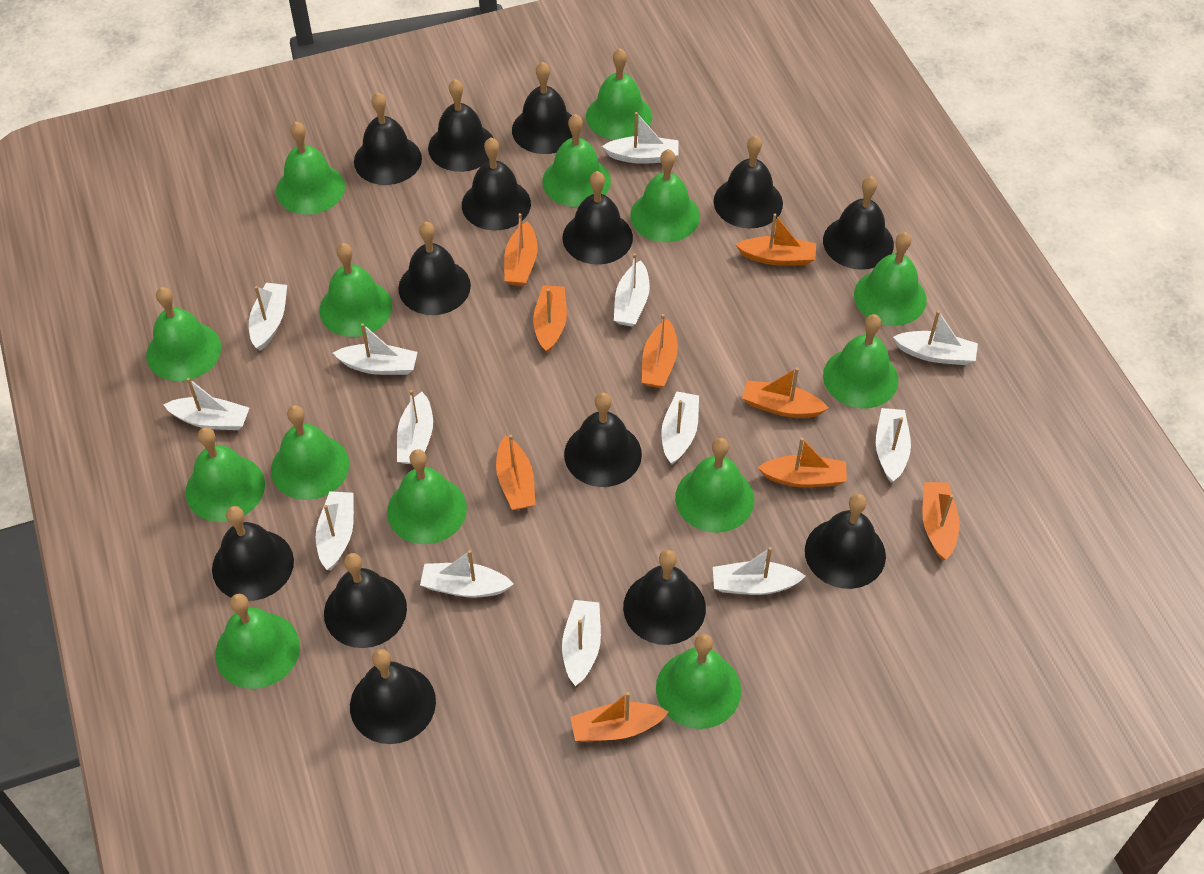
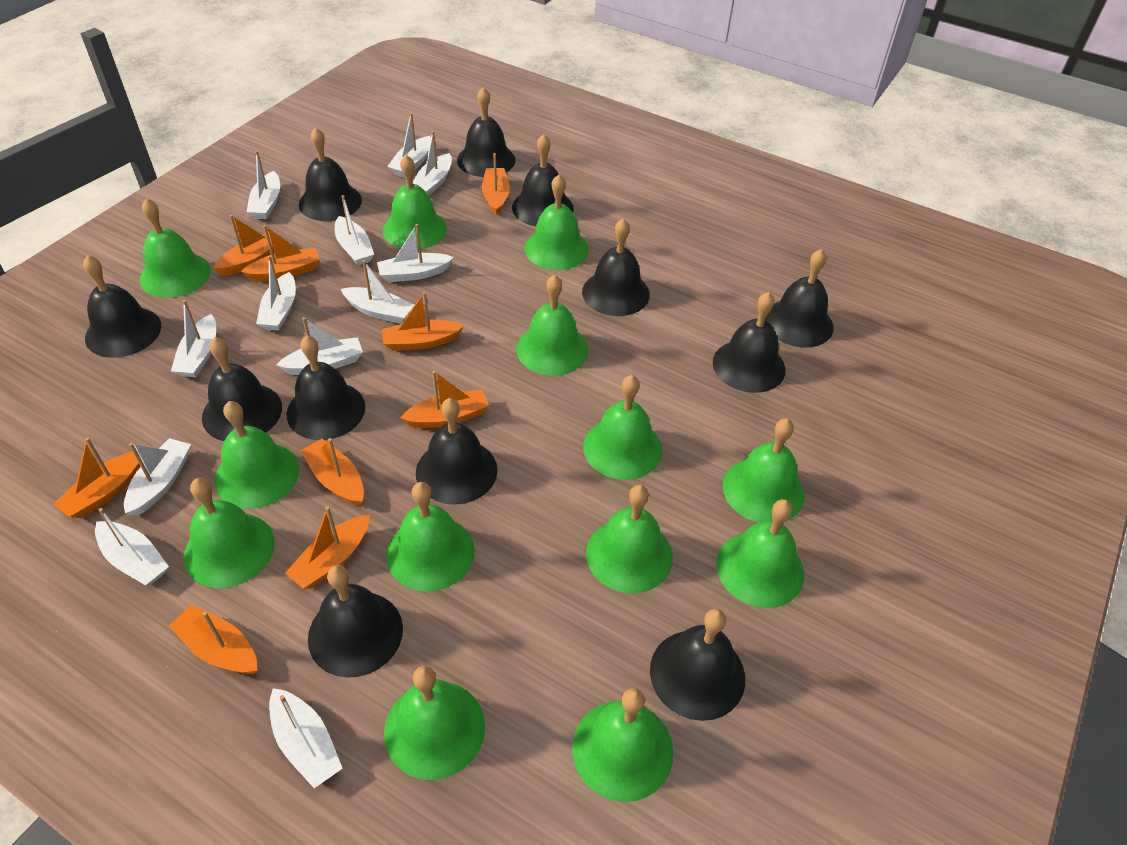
black bell: 14 -> 12
green bell: 14 -> 13
white boat: 13 -> 12

